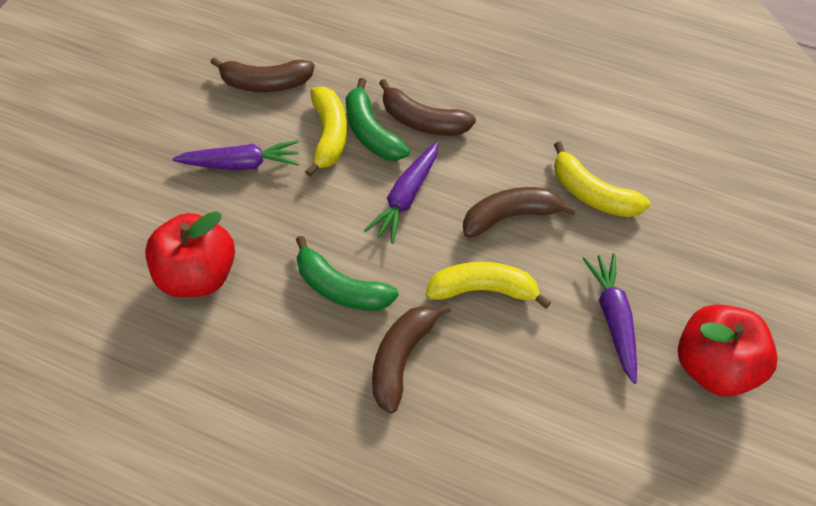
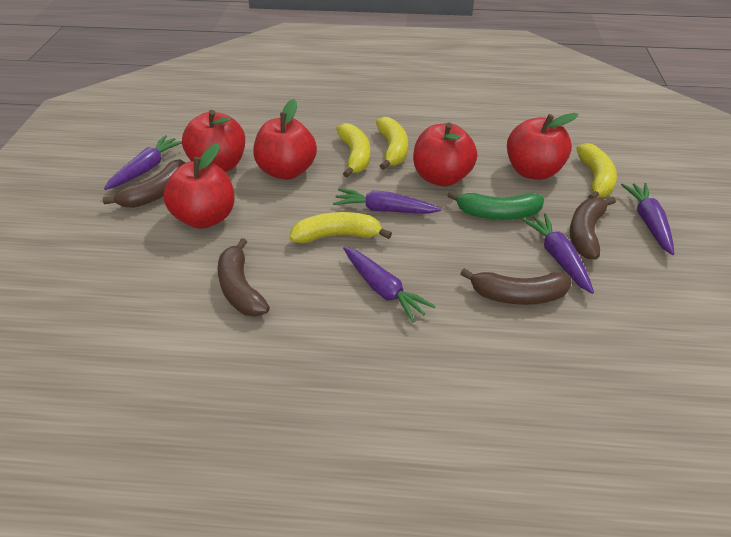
green banana: 2 -> 1
purple carrot: 3 -> 5
red apple: 2 -> 5
yellow banana: 3 -> 4

